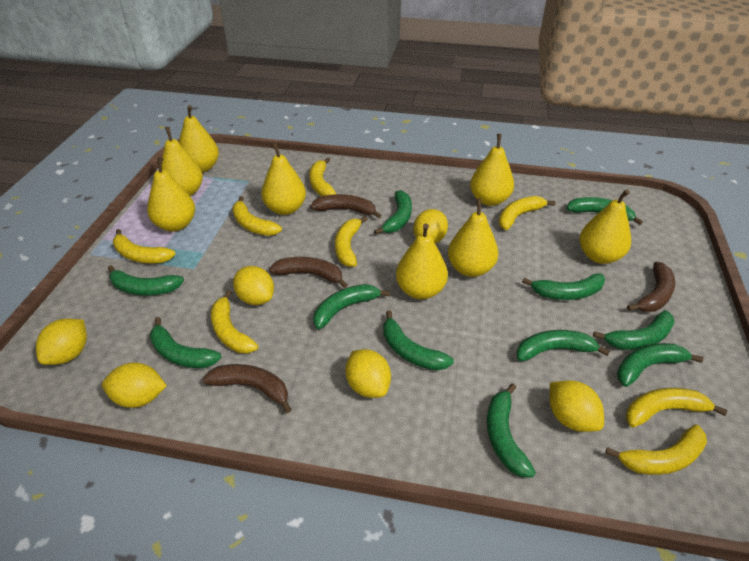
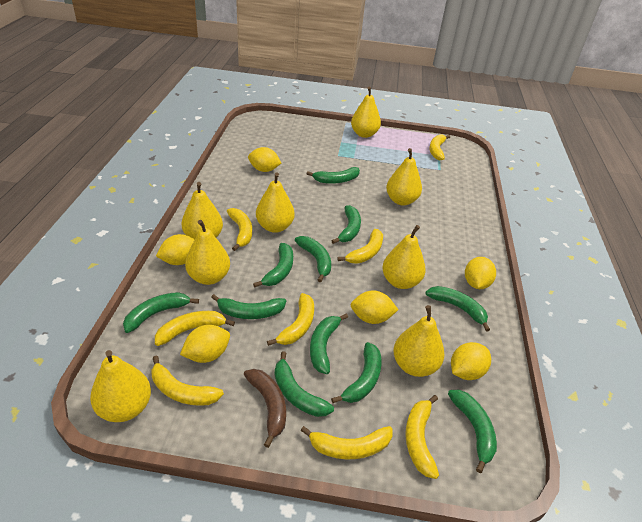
brown banana: 4 -> 1

